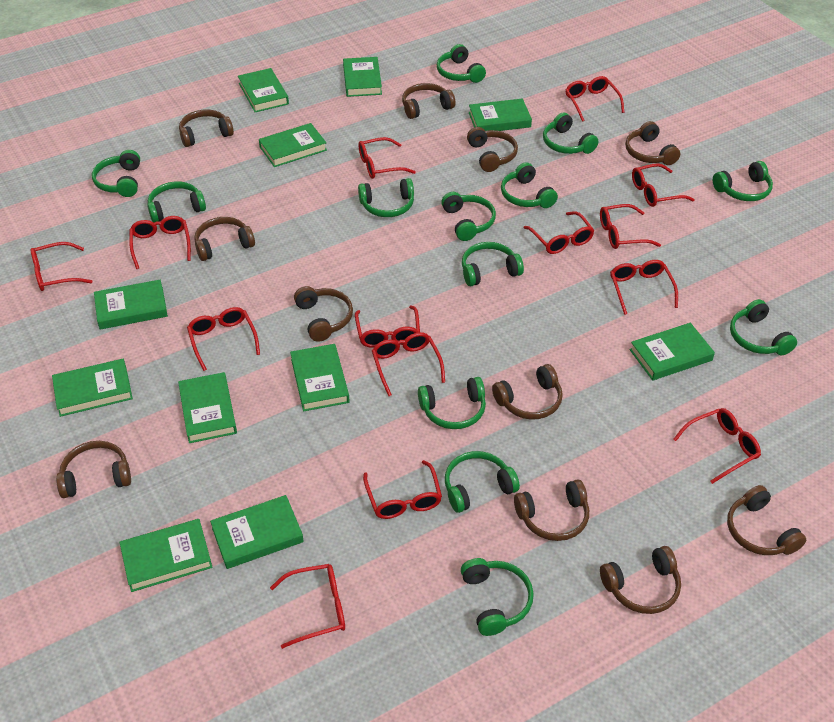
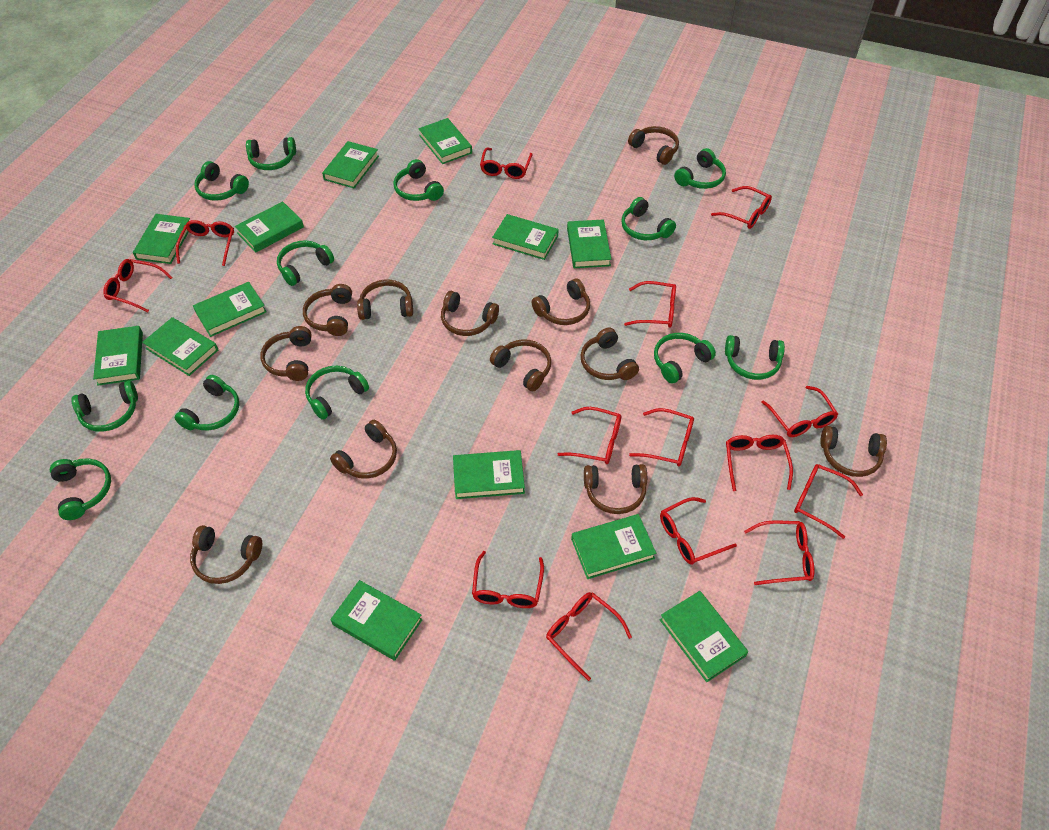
brown headphones: 11 -> 12
green book: 11 -> 13
green headphones: 13 -> 12

